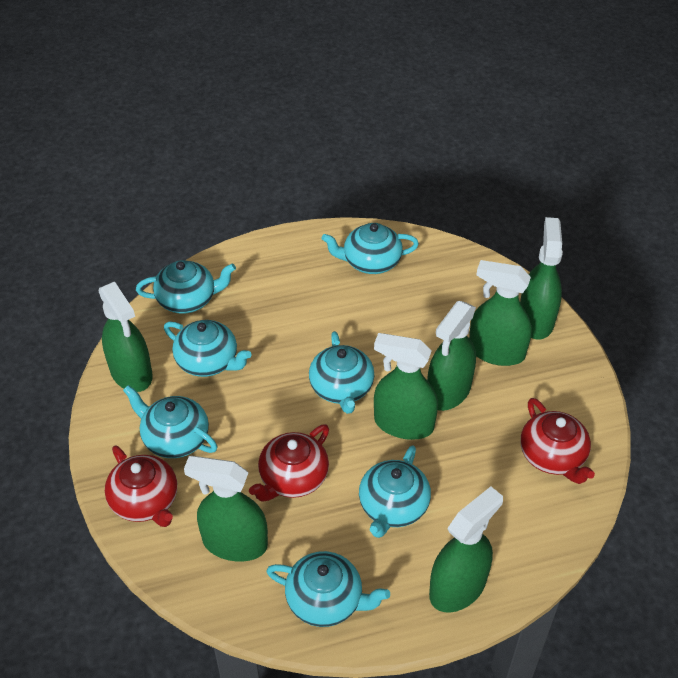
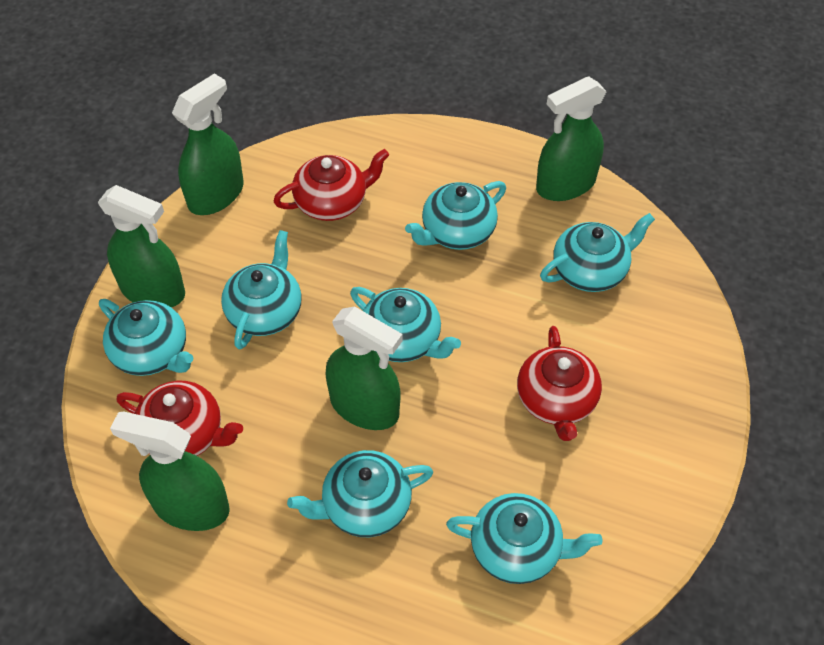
green spray bottle: 7 -> 5

